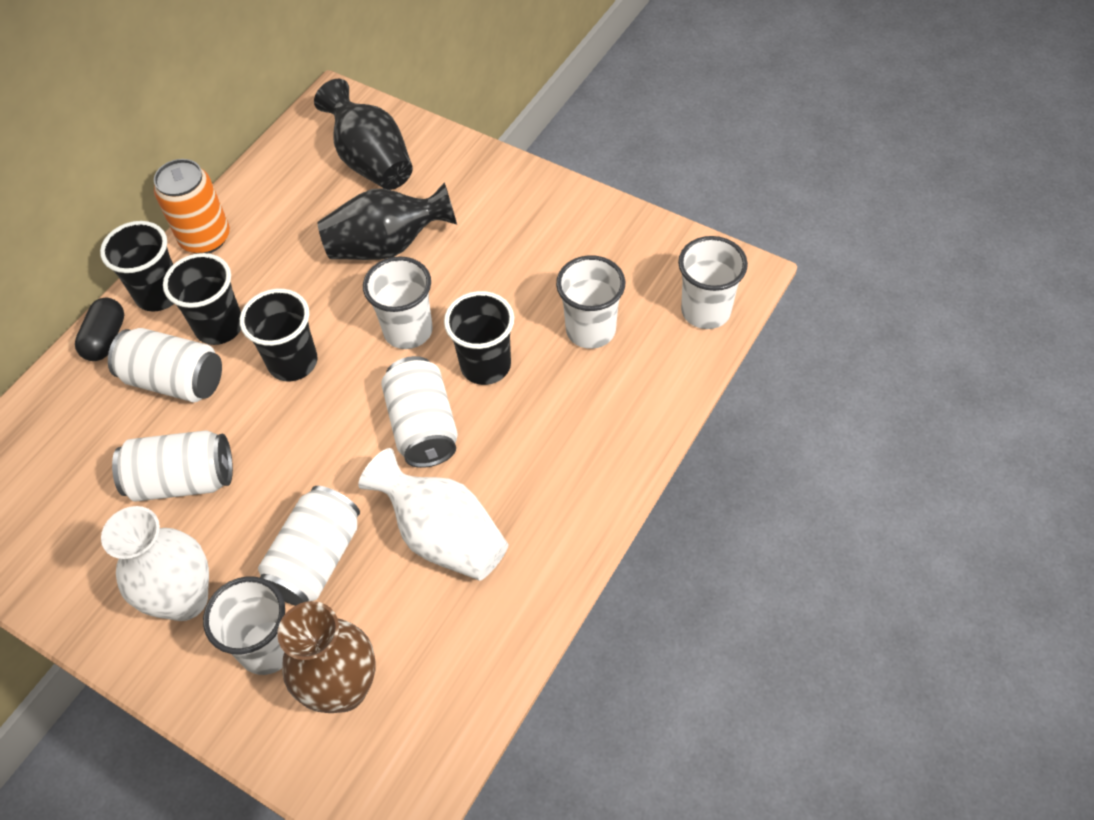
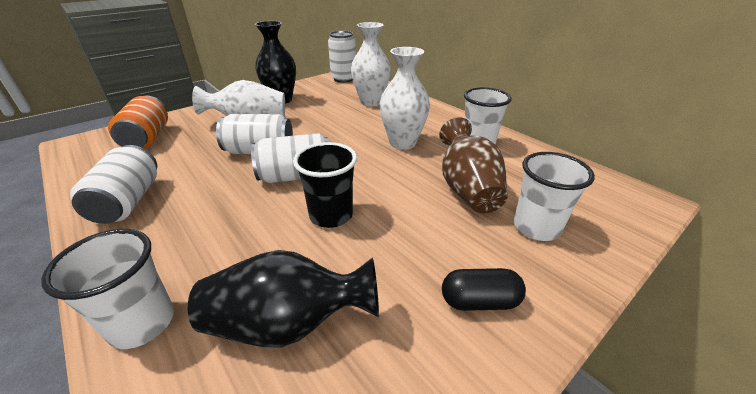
black cup: 4 -> 1
white cup: 4 -> 3
white vase: 2 -> 3

